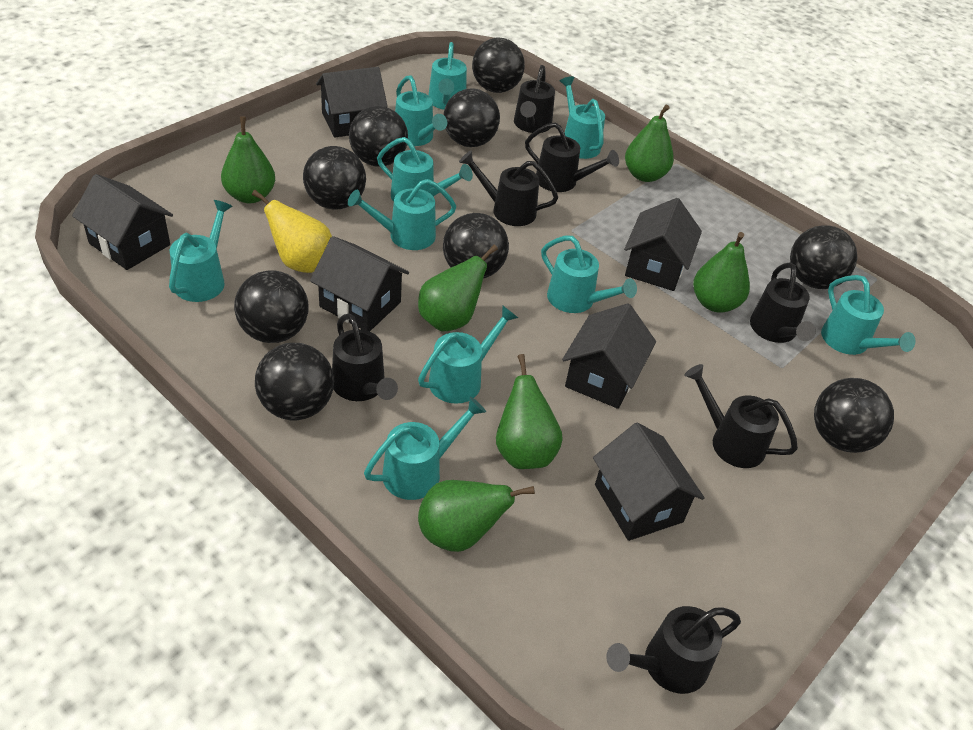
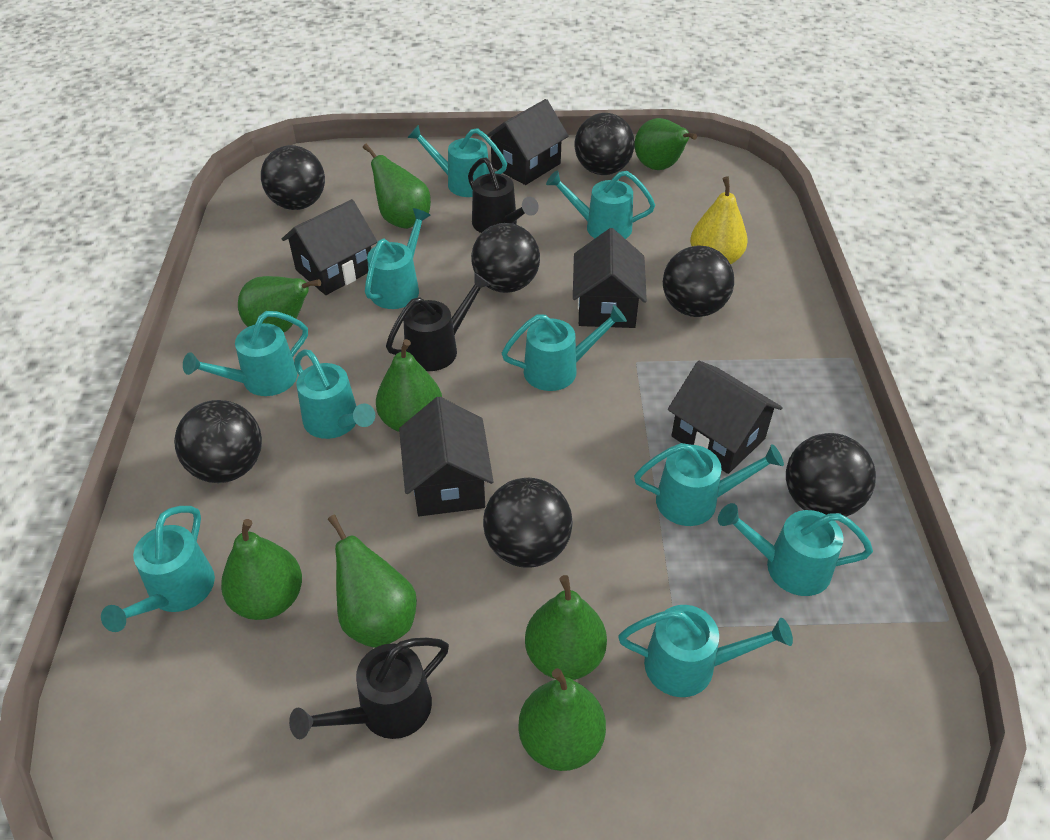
black ball: 9 -> 7
black house: 6 -> 5
black watering can: 7 -> 3
green pear: 6 -> 8

